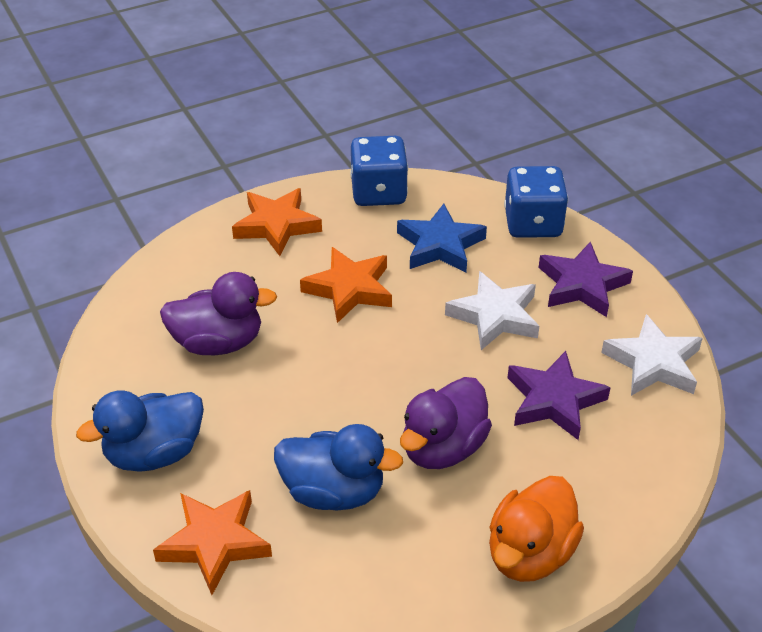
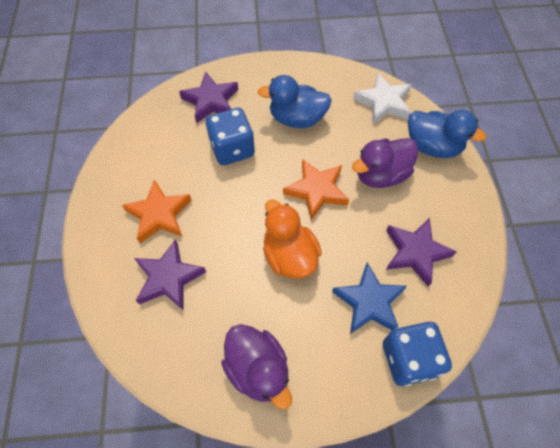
orange star: 3 -> 2
purple star: 2 -> 3
white star: 2 -> 1

